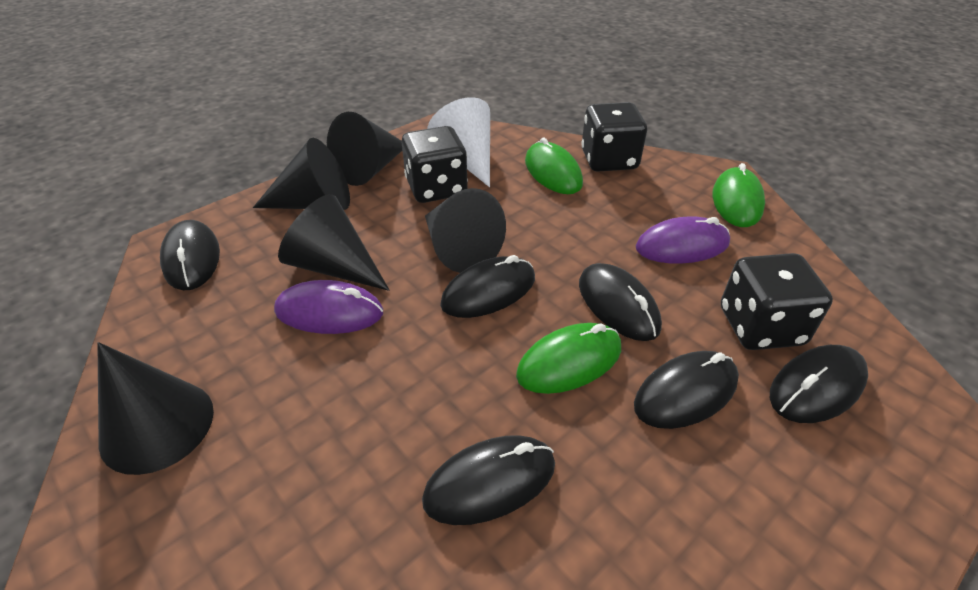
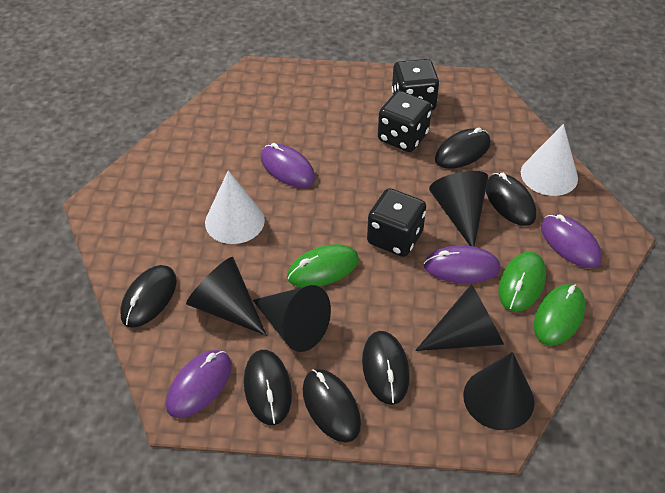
purple mouse: 2 -> 4
white cone: 1 -> 2

